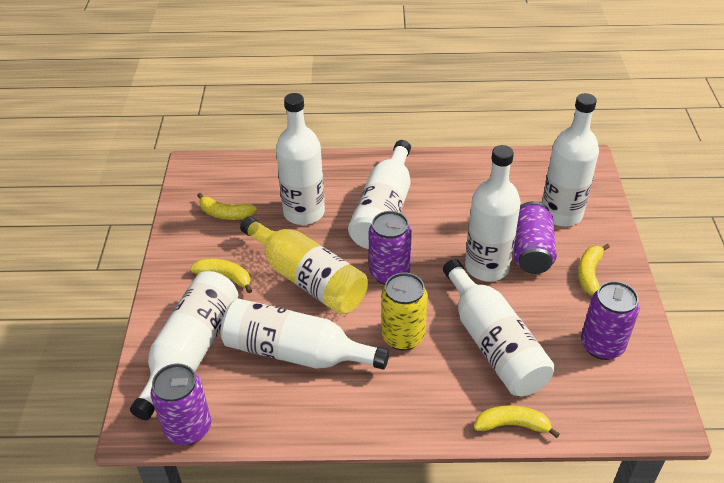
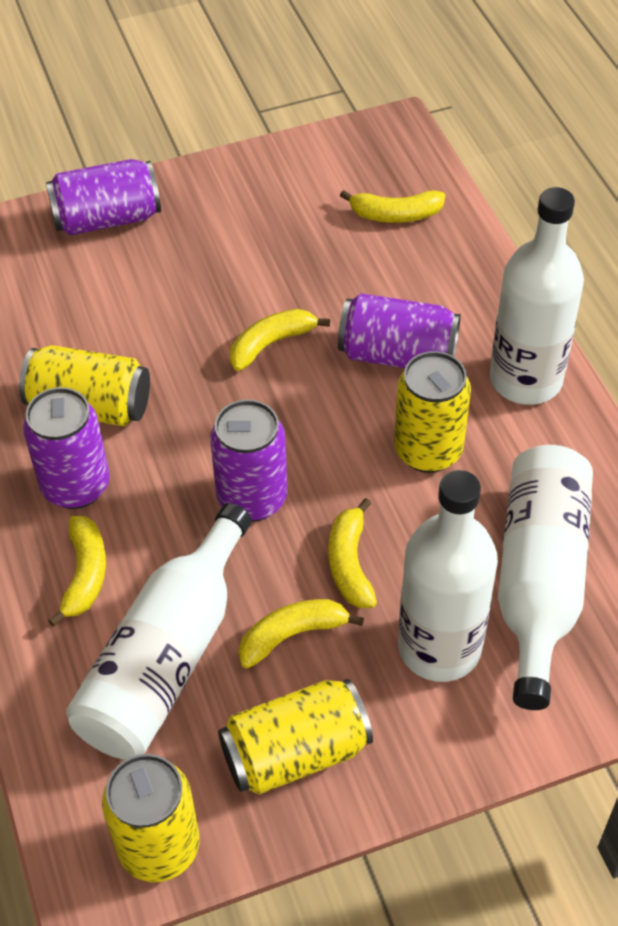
white bottle: 7 -> 4
yellow banana: 4 -> 5
yellow bottle: 1 -> 0
yellow can: 1 -> 4

